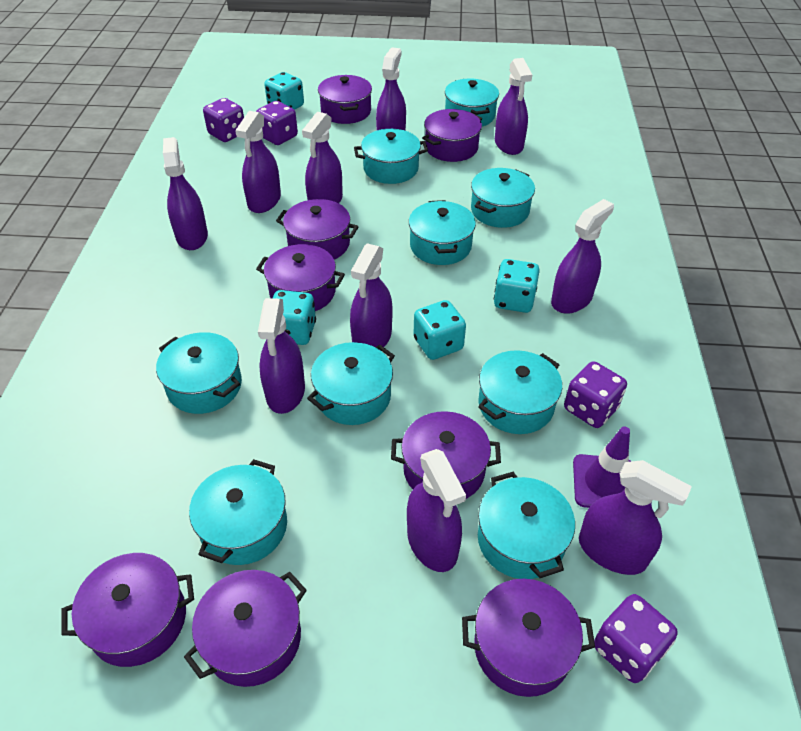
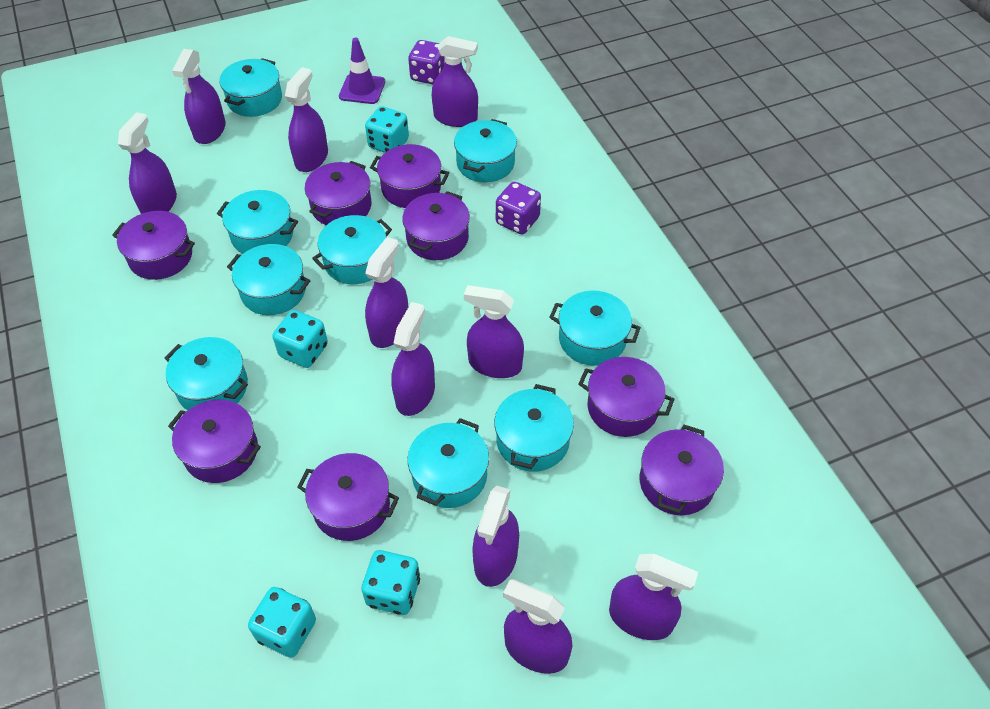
purple dice: 4 -> 2

